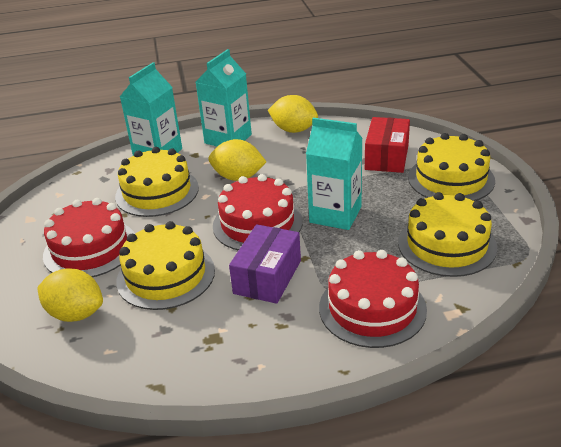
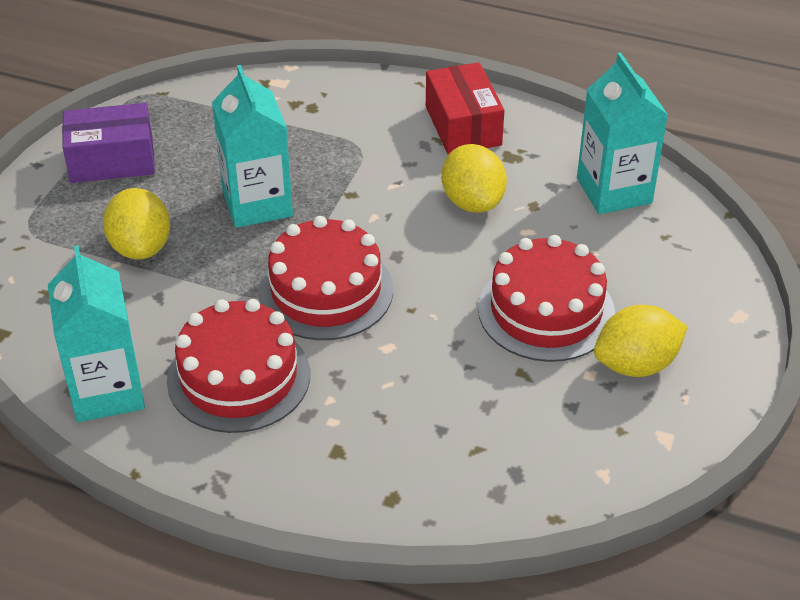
yellow cake: 4 -> 0

